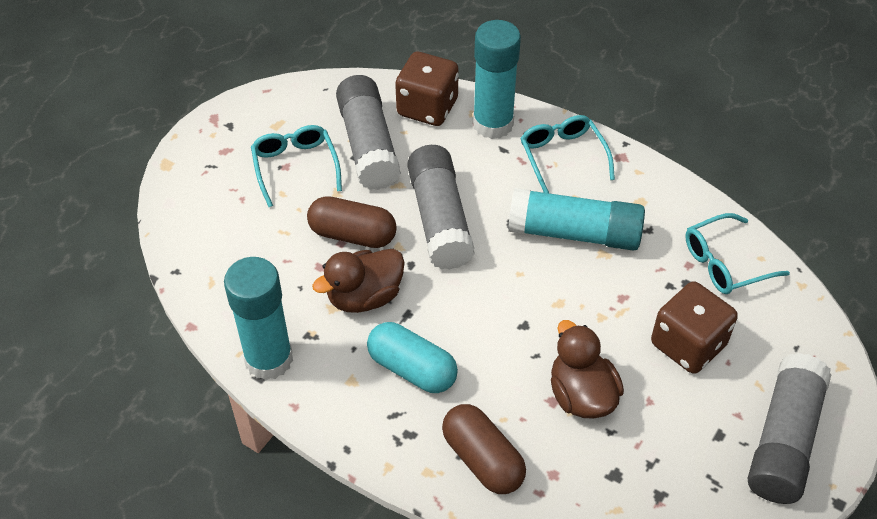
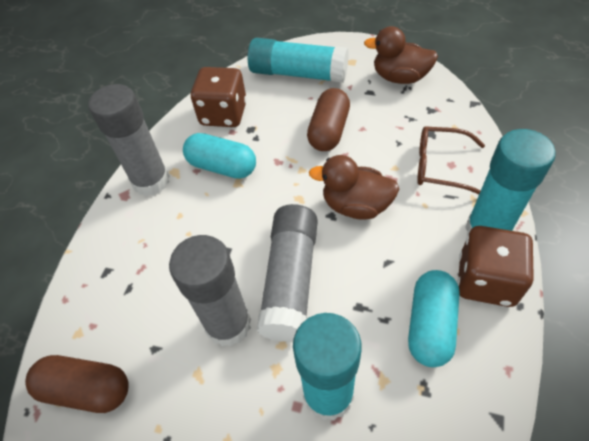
brown glasses: 0 -> 1
turquoise capsule: 1 -> 2
turquoise glasses: 3 -> 0

